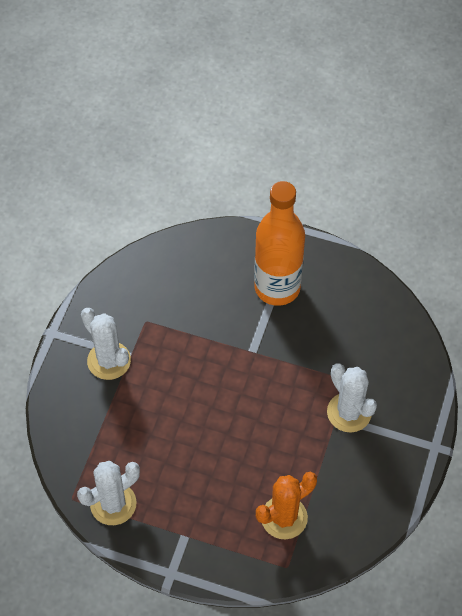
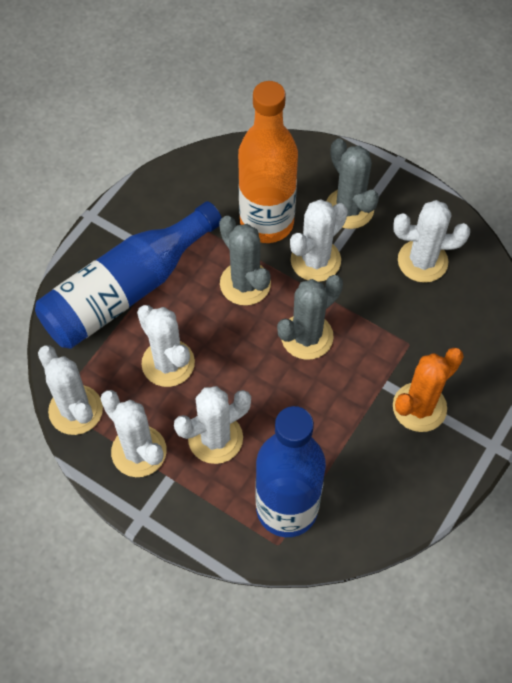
blue bottle: 0 -> 2
grey cactus: 0 -> 3
white cactus: 3 -> 6

